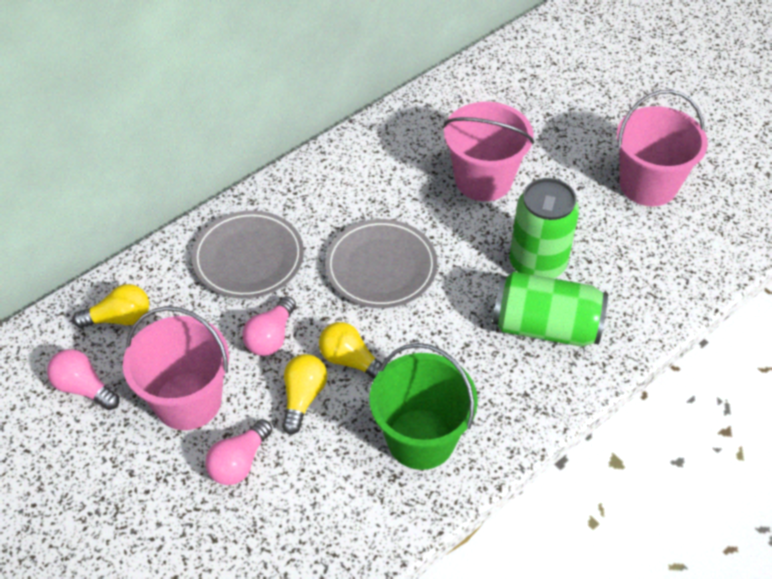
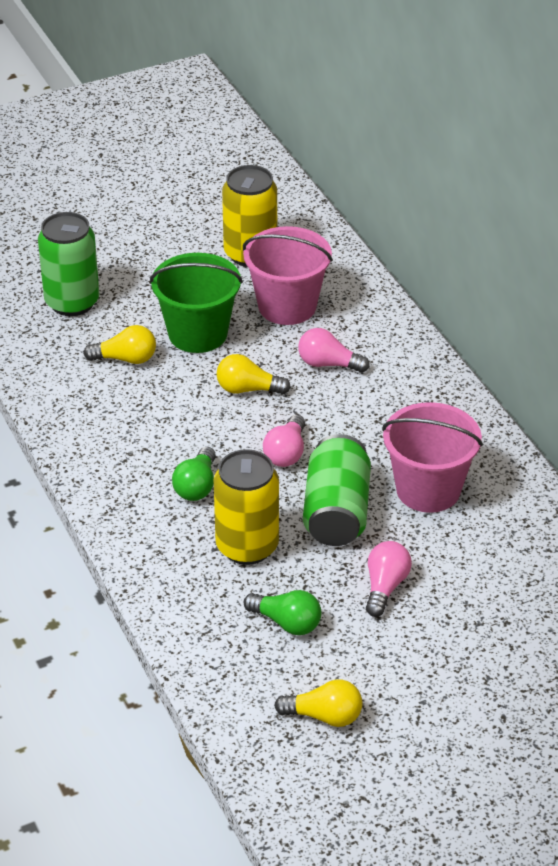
green light bulb: 0 -> 2
grey plate: 2 -> 0
pink bucket: 3 -> 2
yellow can: 0 -> 2

